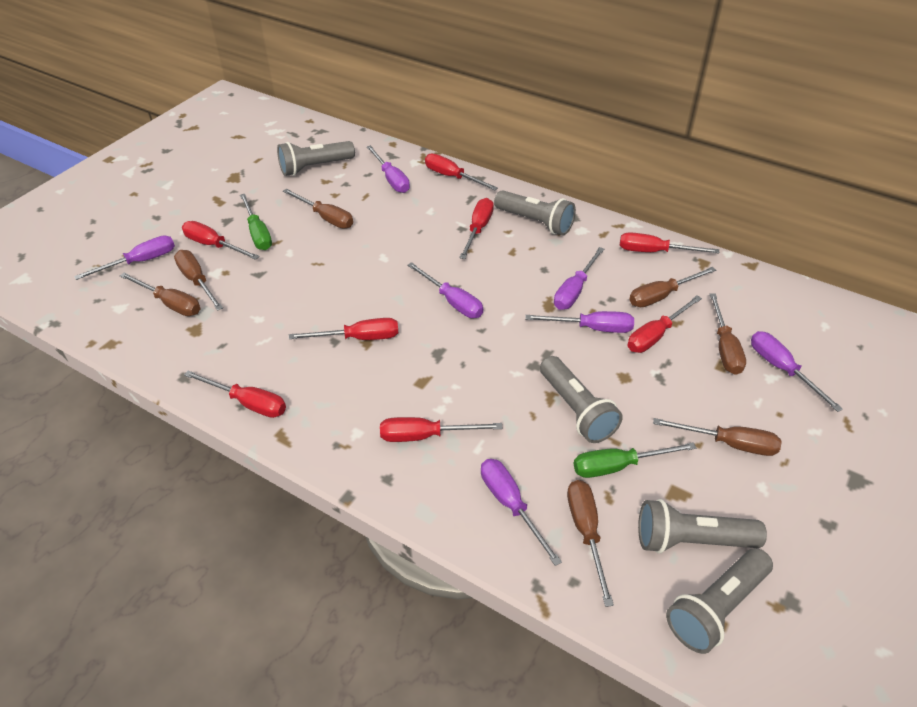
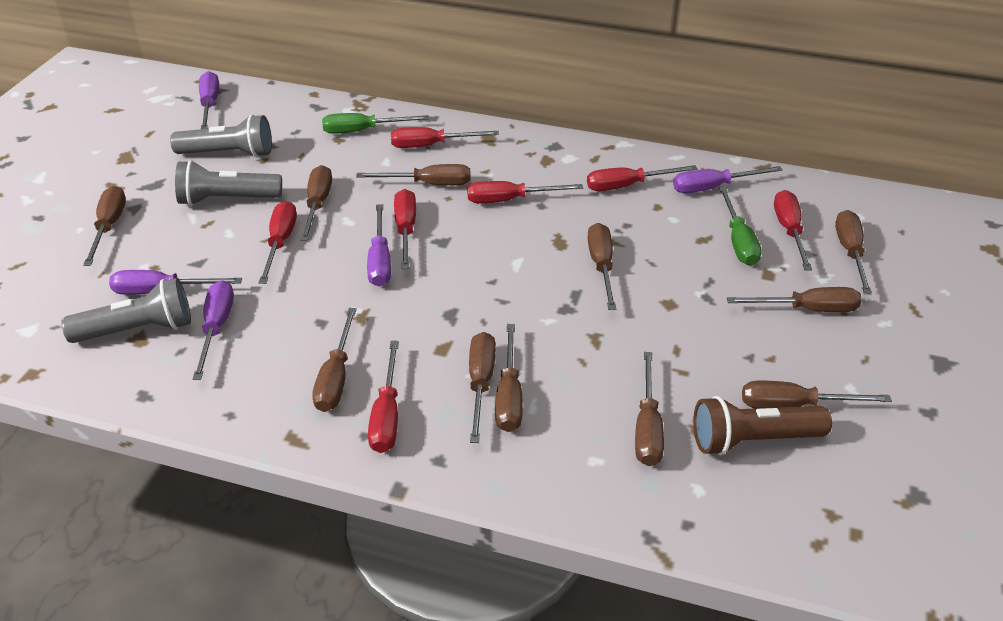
brown flashlight: 0 -> 1
brown screwdriver: 7 -> 11
grey flashlight: 5 -> 3
purple screwdriver: 7 -> 5
red screwdriver: 8 -> 7

